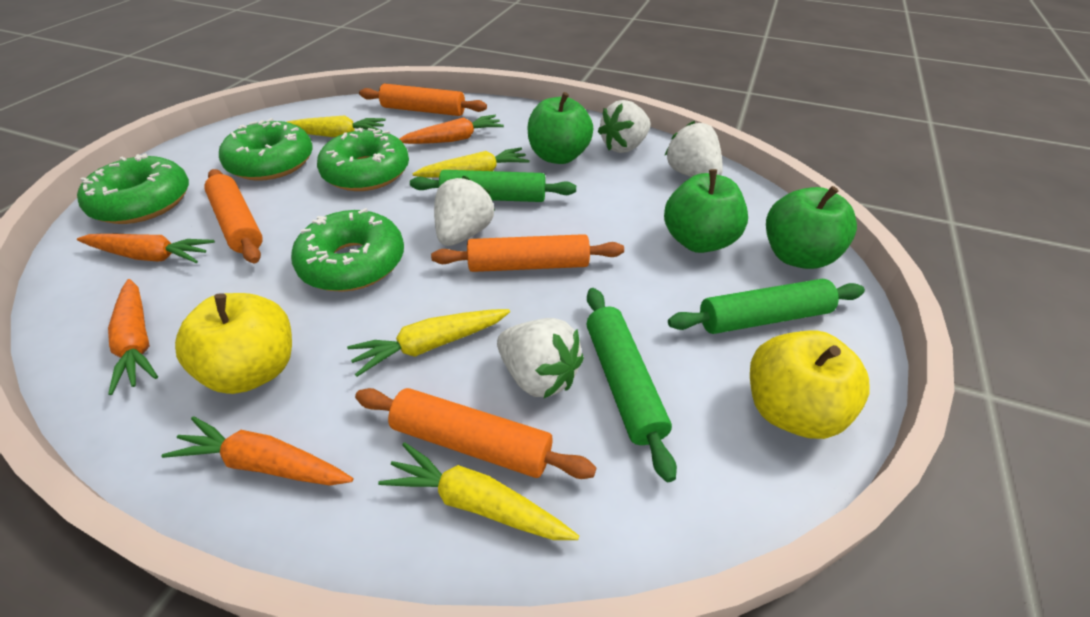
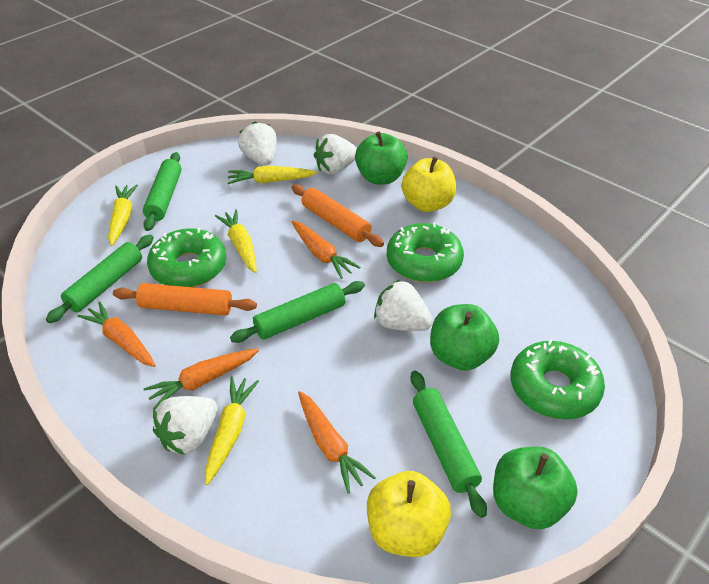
green donut: 4 -> 3
green rolling pin: 3 -> 4
orange rolling pin: 4 -> 2

